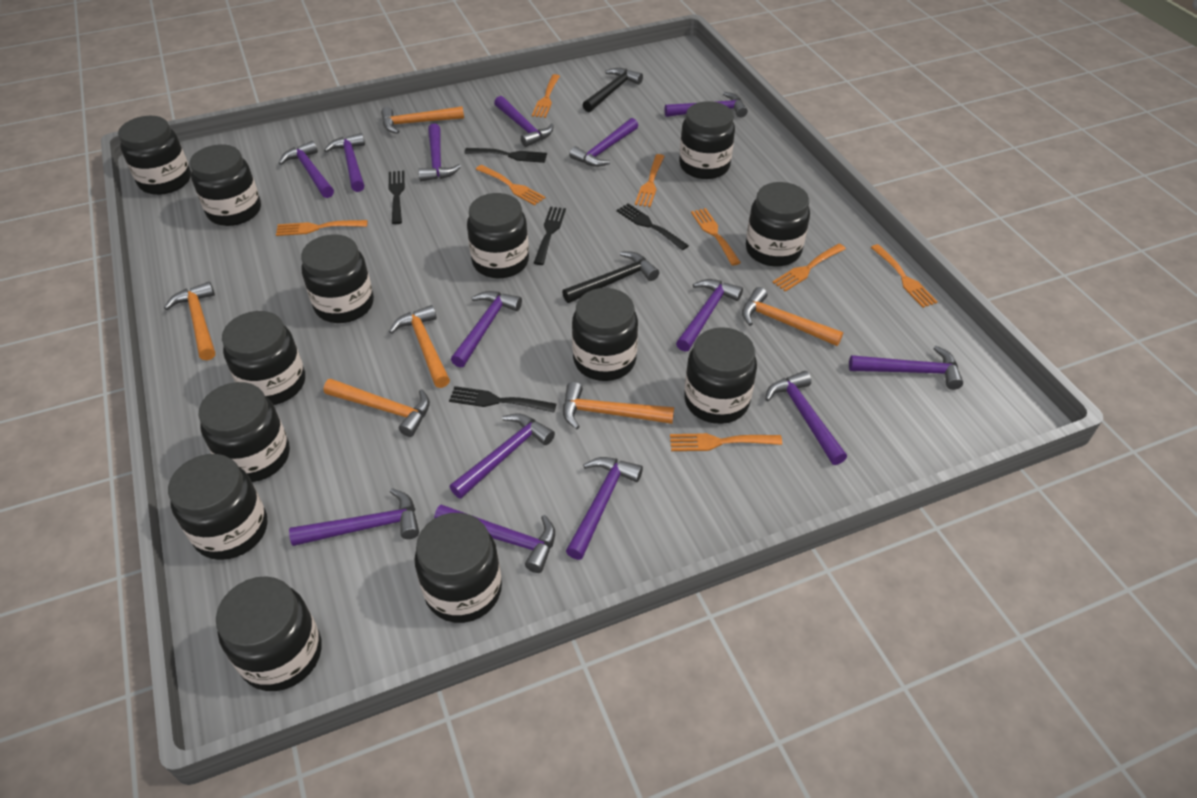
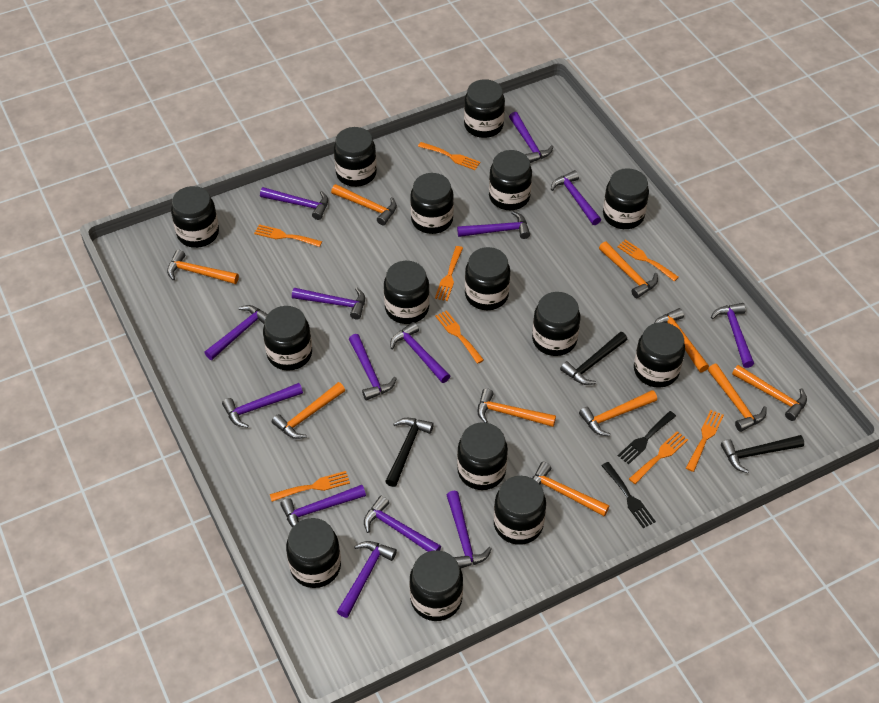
black fork: 5 -> 2
black hammer: 2 -> 3
black jar: 13 -> 15
orange hammer: 6 -> 10

